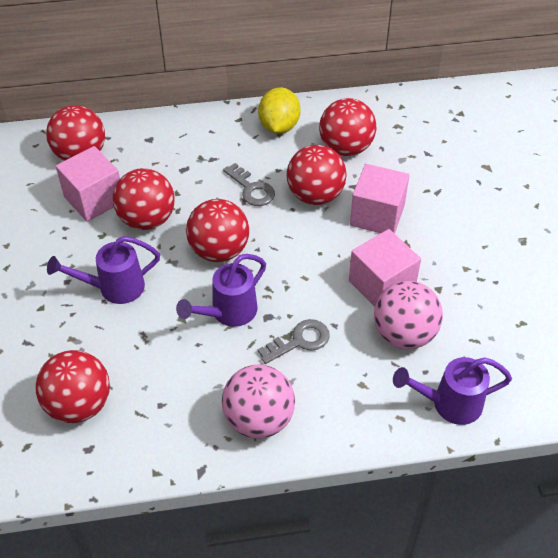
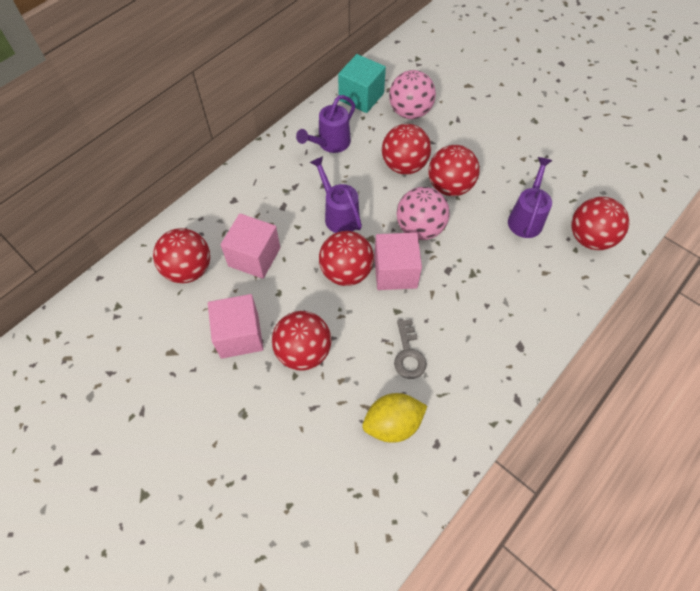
grey key: 2 -> 1
turquoise cube: 0 -> 1

